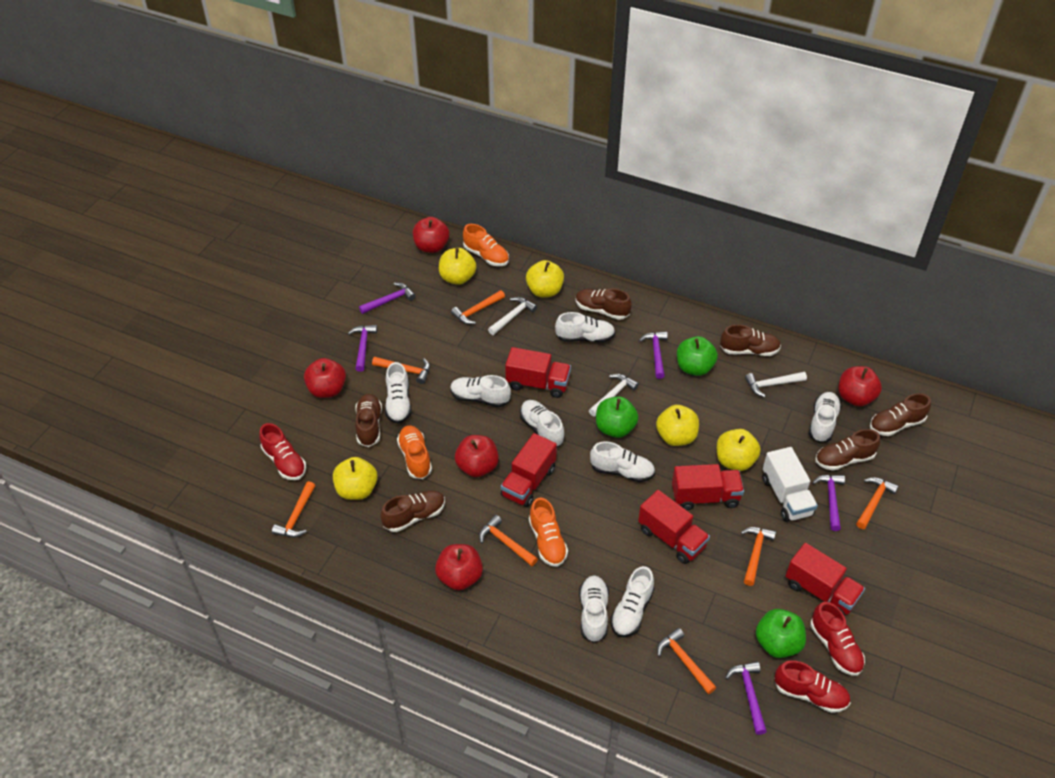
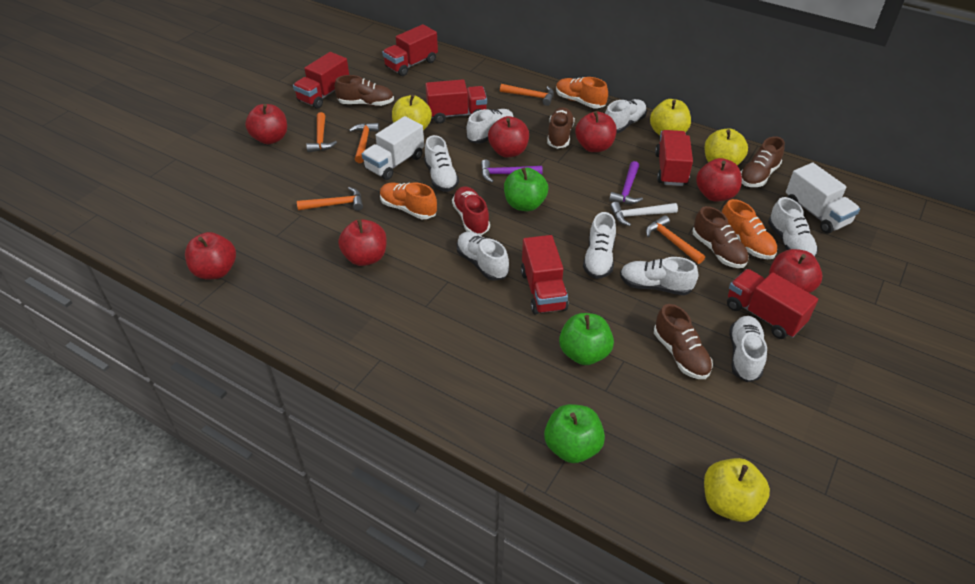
brown shoe: 6 -> 5
orange hammer: 7 -> 5
purple hammer: 5 -> 2
red apple: 5 -> 7
red shoe: 3 -> 1
red truck: 5 -> 6
white hammer: 3 -> 1
white truck: 1 -> 2
yellow apple: 5 -> 4

